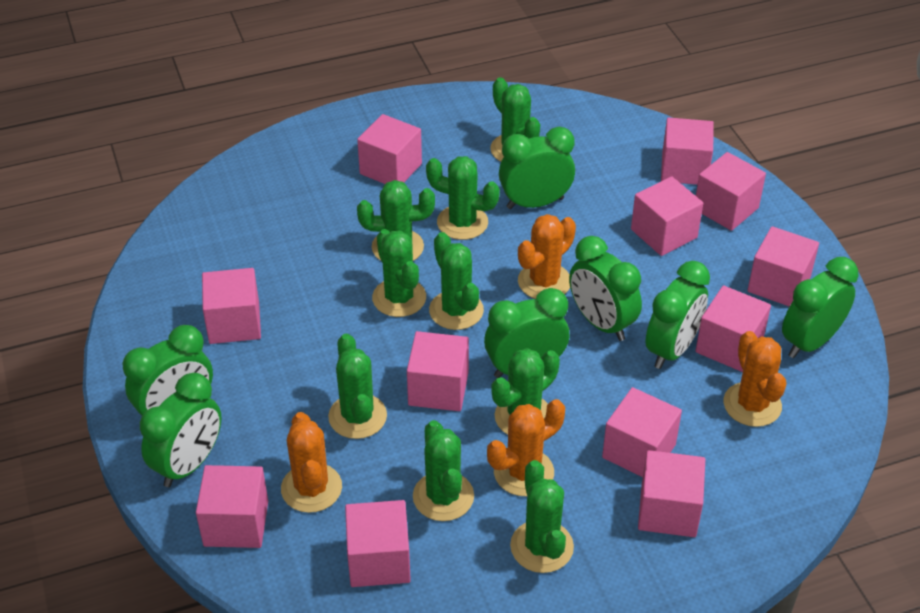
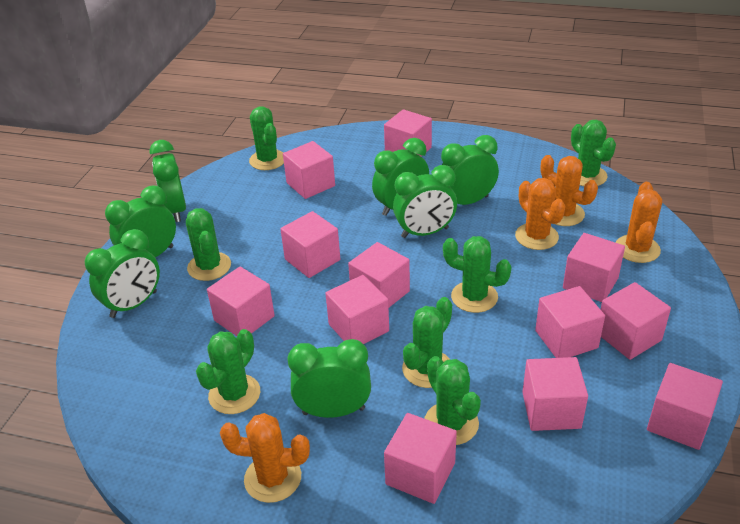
green cactus: 9 -> 7

